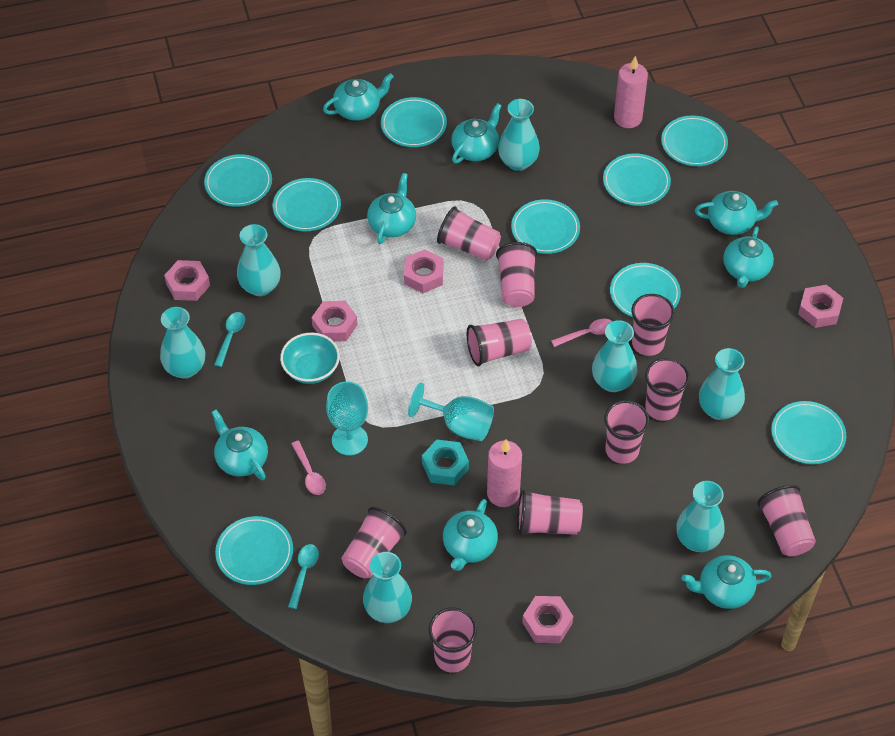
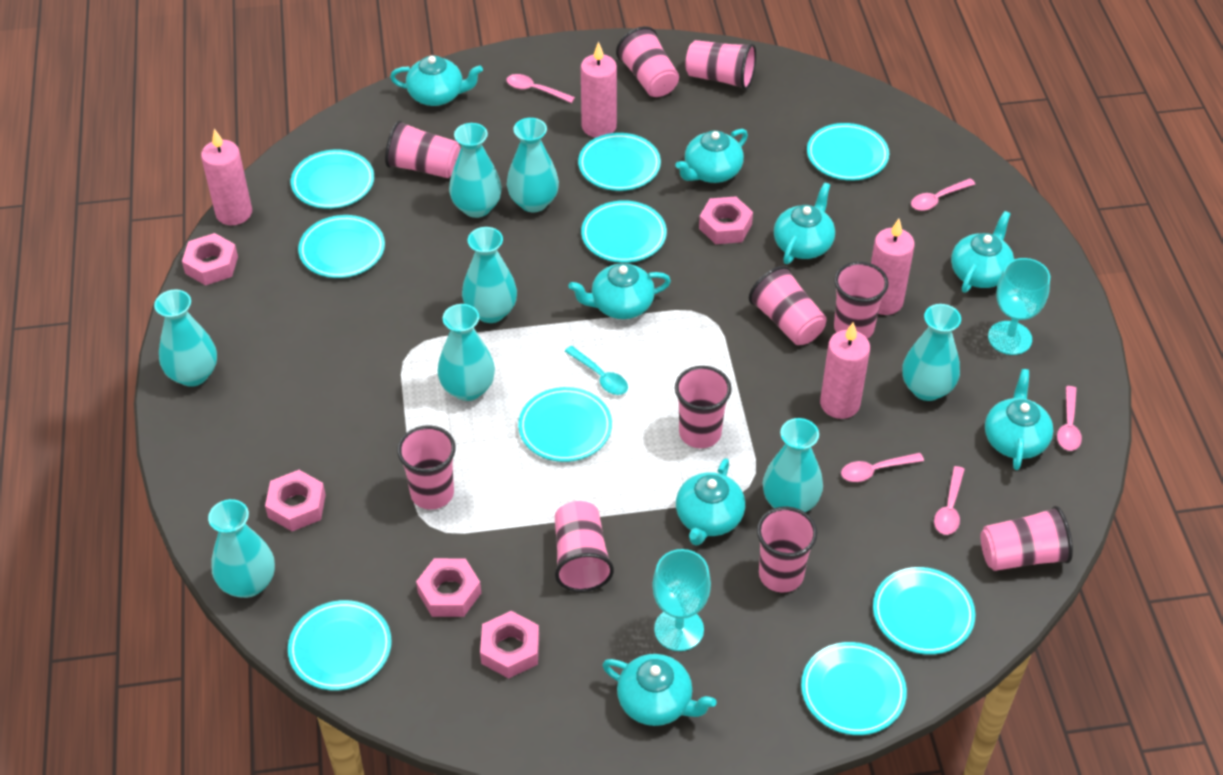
pink candle: 2 -> 4
pink spoon: 2 -> 5
turquoise bowl: 1 -> 0
turquoise nut: 1 -> 0
turquoise spoon: 2 -> 1
turquoise vase: 7 -> 8

